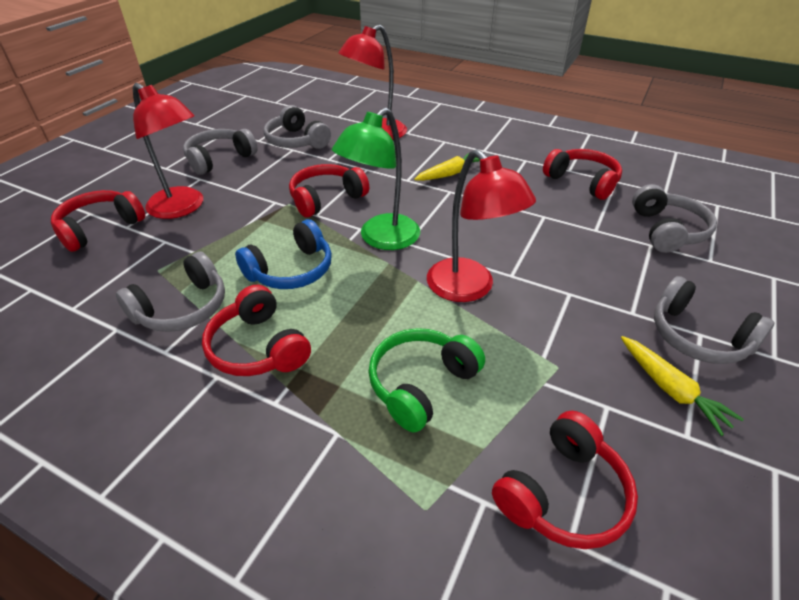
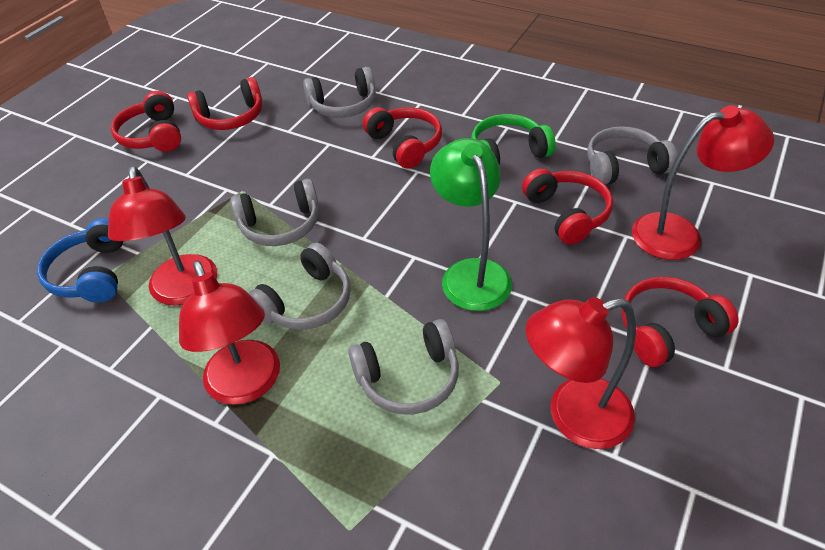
red lamp: 3 -> 4
yellow carrot: 2 -> 0

